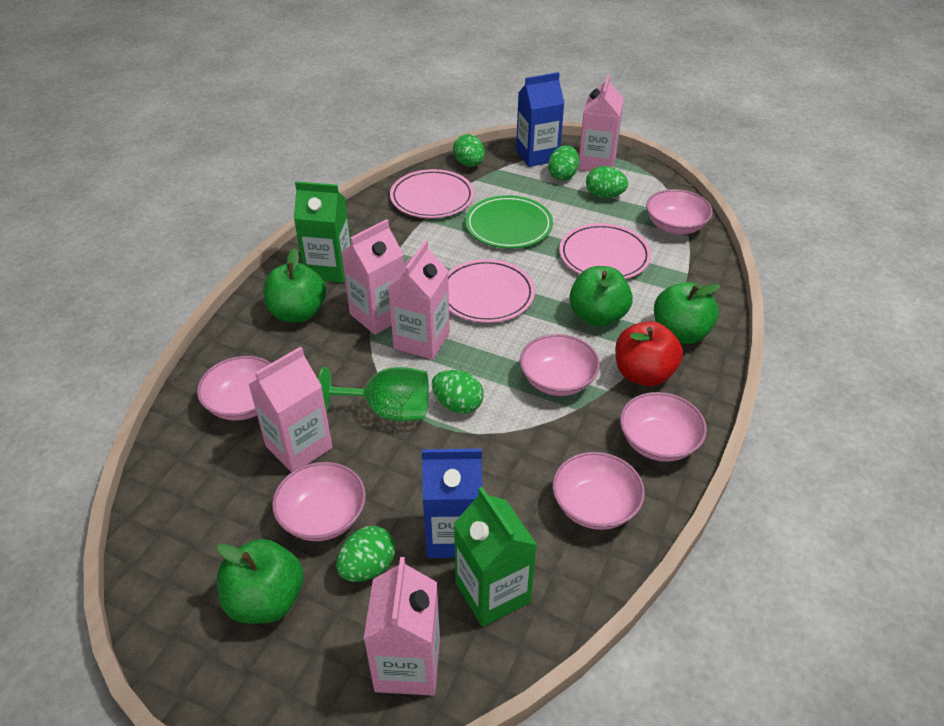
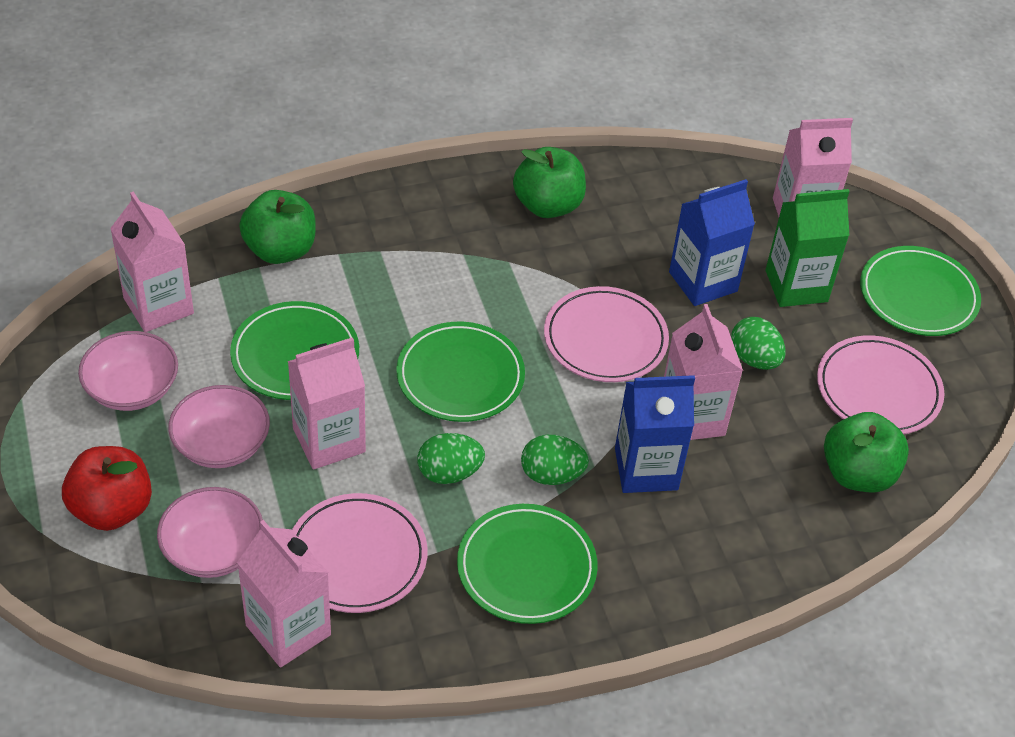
green apple: 4 -> 3
green carton: 2 -> 1
green egg: 5 -> 3
green goblet: 1 -> 0
green plate: 1 -> 4
pink bowl: 6 -> 3

